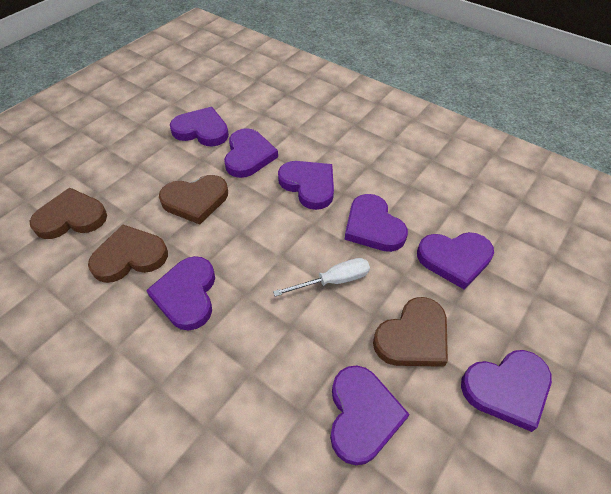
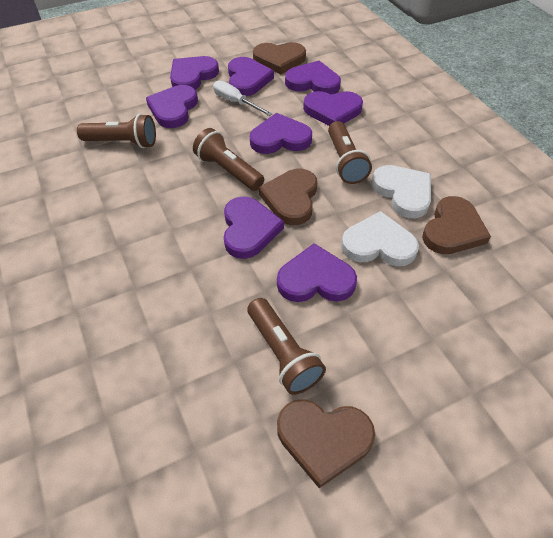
brown flashlight: 0 -> 4
white heart: 0 -> 2

